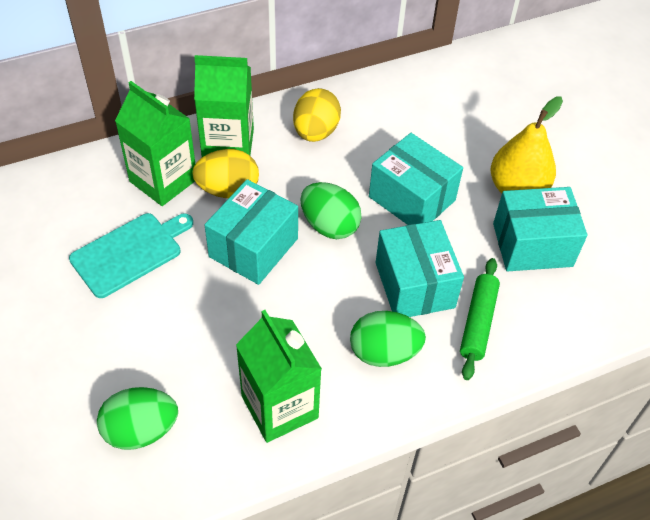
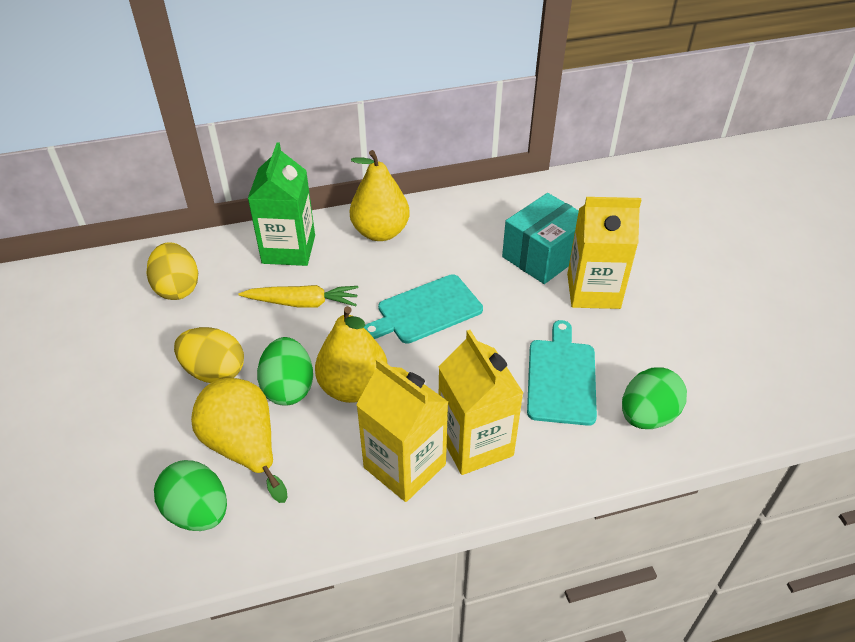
green carton: 3 -> 1
green rolling pin: 1 -> 0
turquoise box: 4 -> 1
turquoise cutting board: 1 -> 2
yellow carrot: 0 -> 1
yellow carton: 0 -> 3
yellow pear: 1 -> 3

